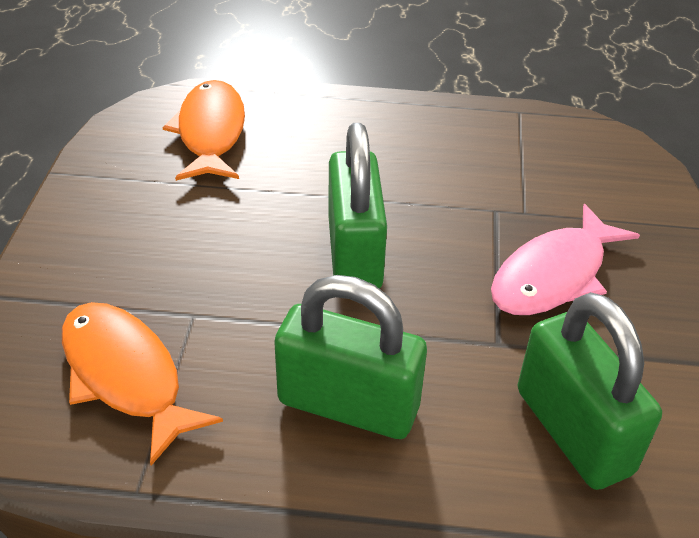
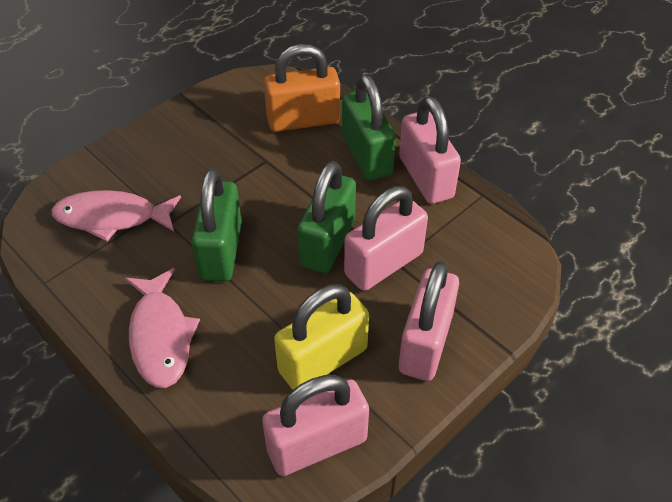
orange fish: 2 -> 0
orange padlock: 0 -> 1
pink fish: 1 -> 2
pink padlock: 0 -> 4
yellow padlock: 0 -> 1

